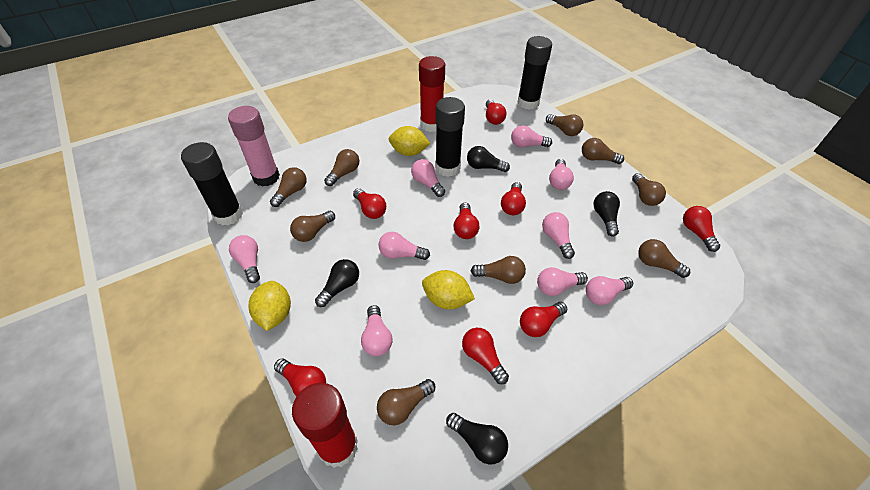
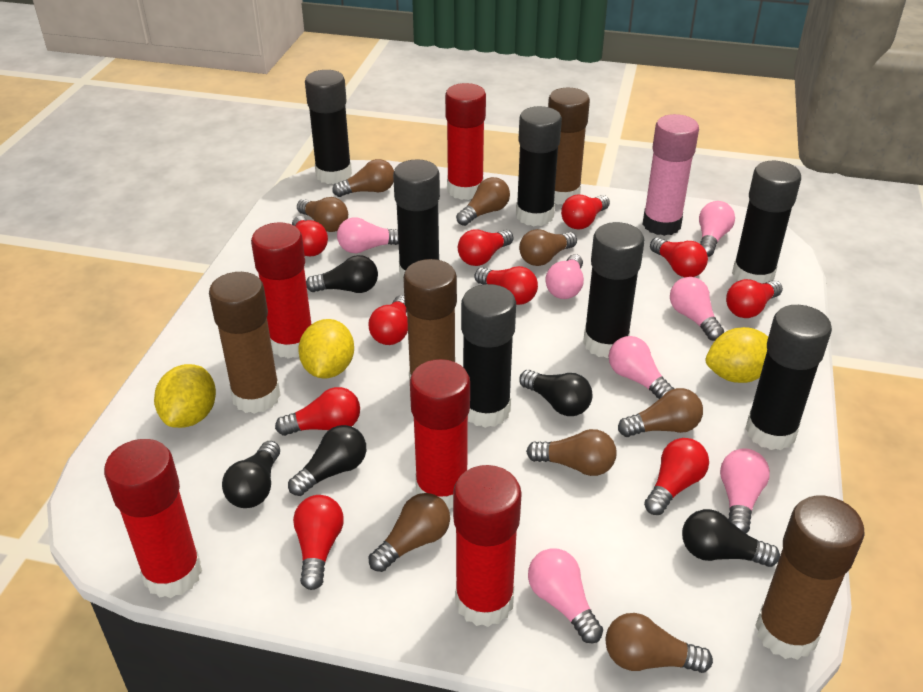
black glue stick: 3 -> 7
black light bulb: 4 -> 5
brown glue stick: 0 -> 4
brown light bulb: 9 -> 8
pink light bulb: 9 -> 7
red glue stick: 2 -> 5
red light bulb: 8 -> 10

